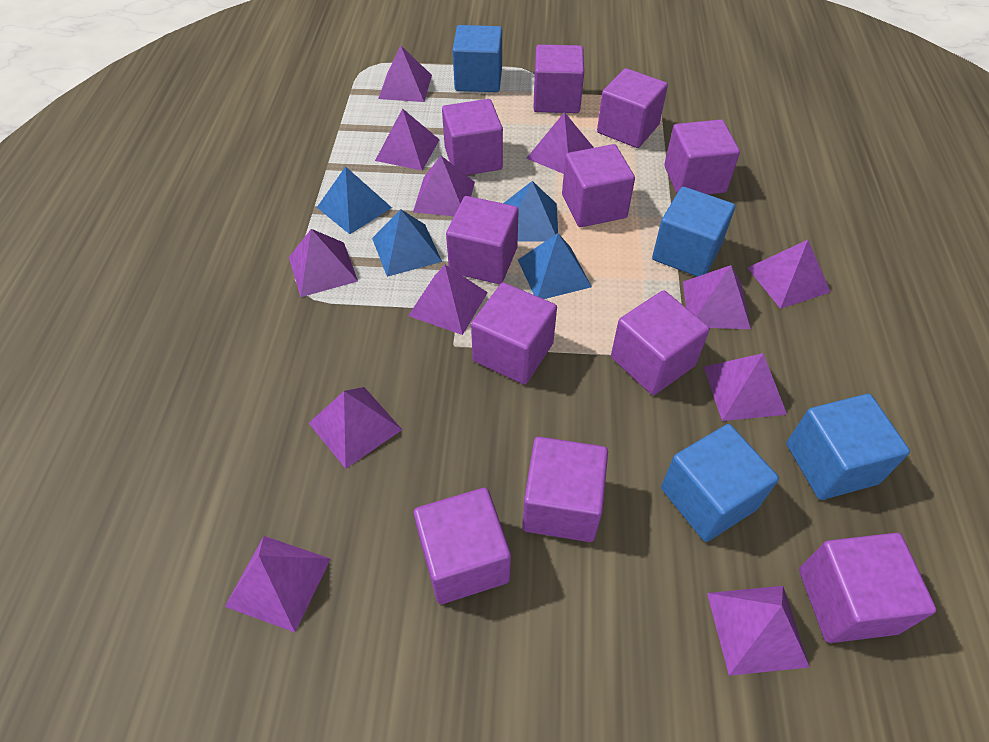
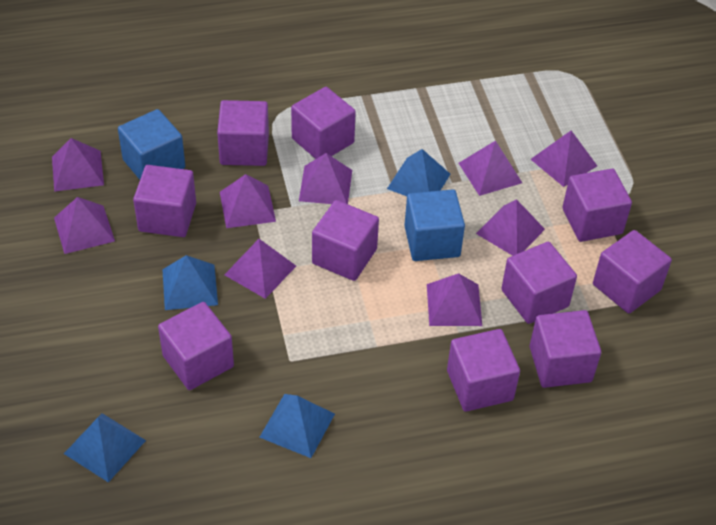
blue cube: 4 -> 2
purple cube: 11 -> 10
purple pyramid: 12 -> 9

